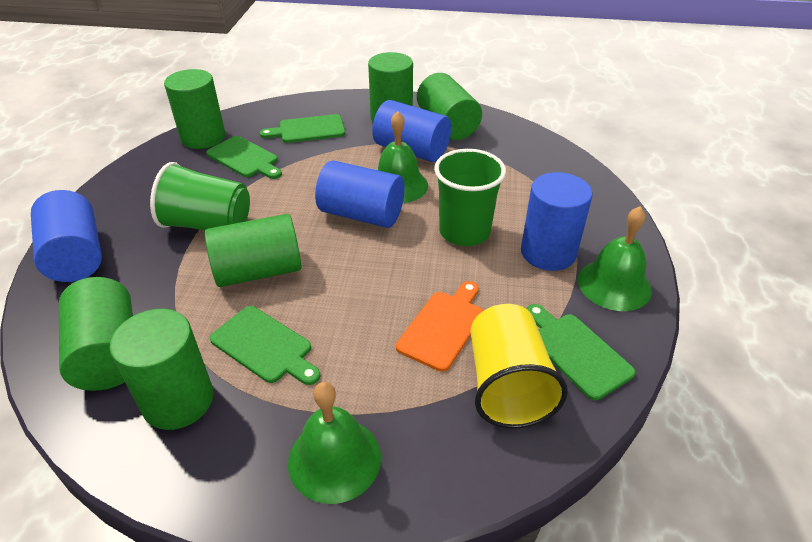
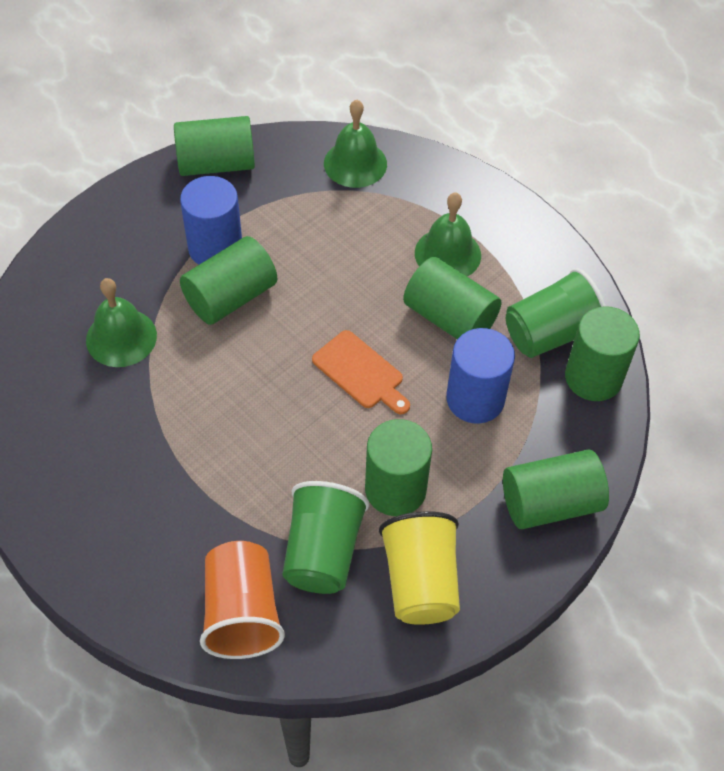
blue cylinder: 4 -> 2
green cutting board: 4 -> 0
orange cup: 0 -> 1

